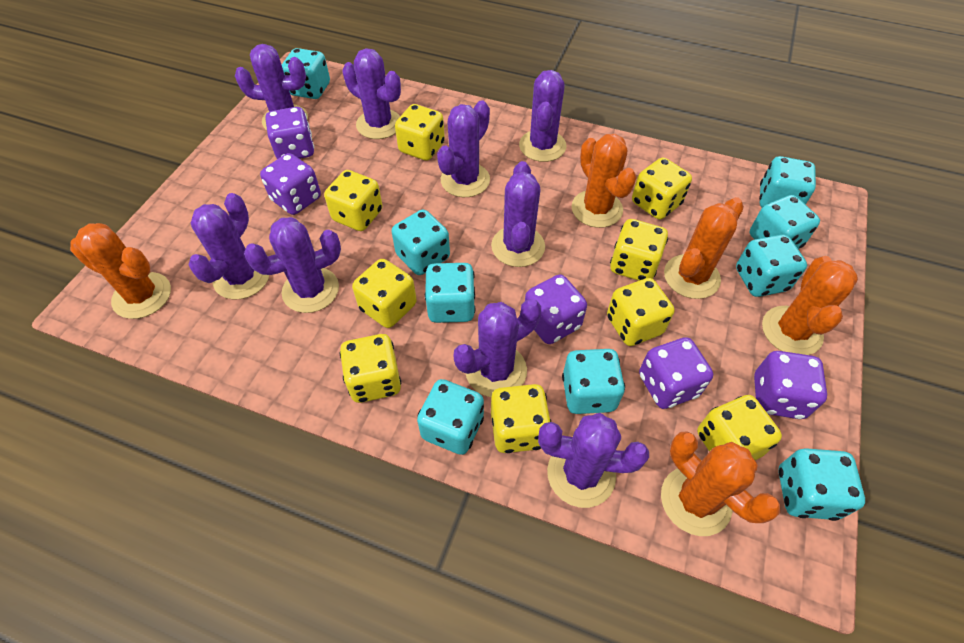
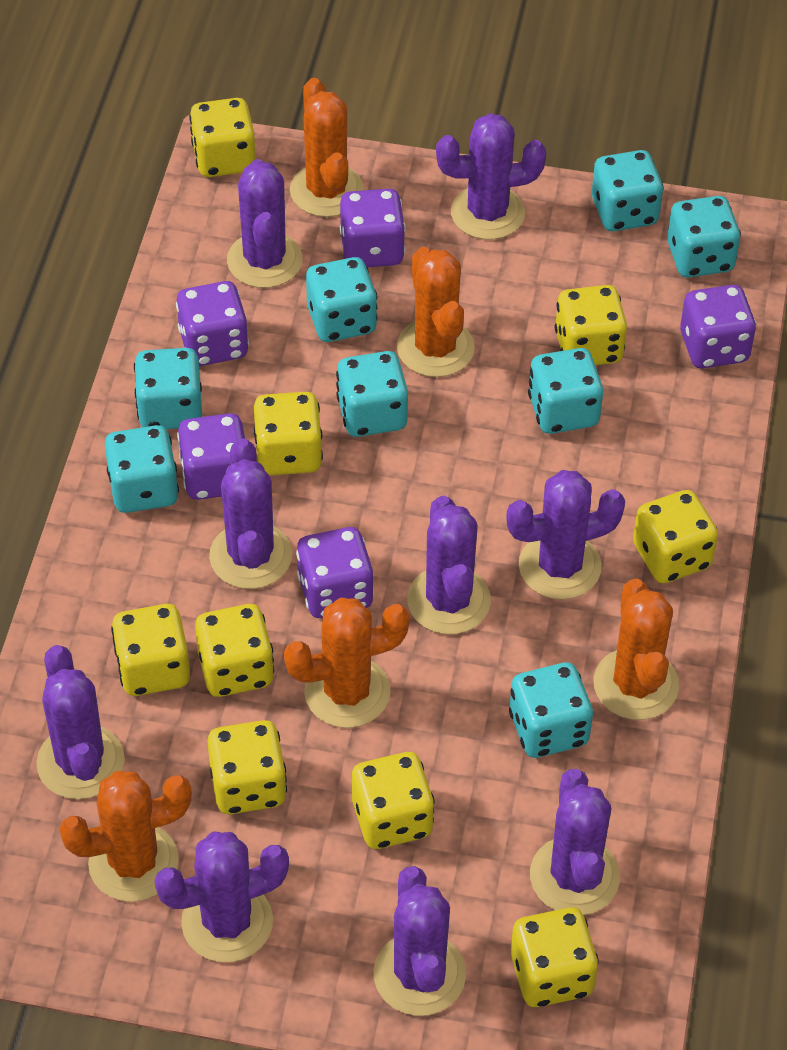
turquoise dice: 9 -> 8

